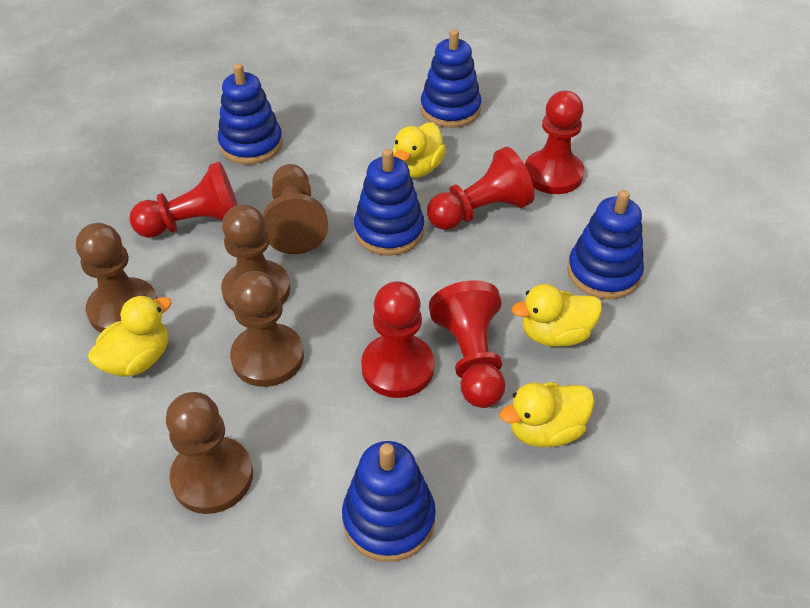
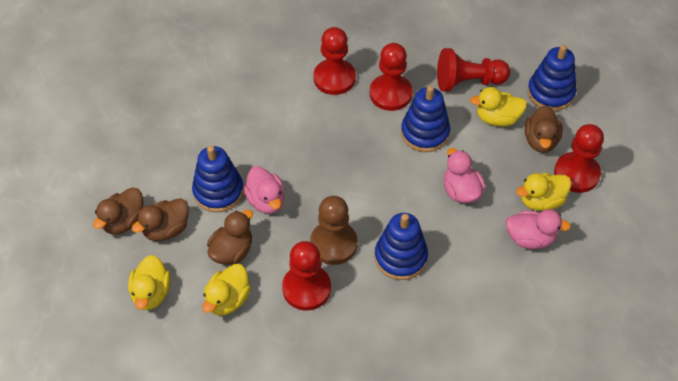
blue stacking toy: 5 -> 4
brown duck: 0 -> 4
brown pawn: 5 -> 1
pink duck: 0 -> 3

